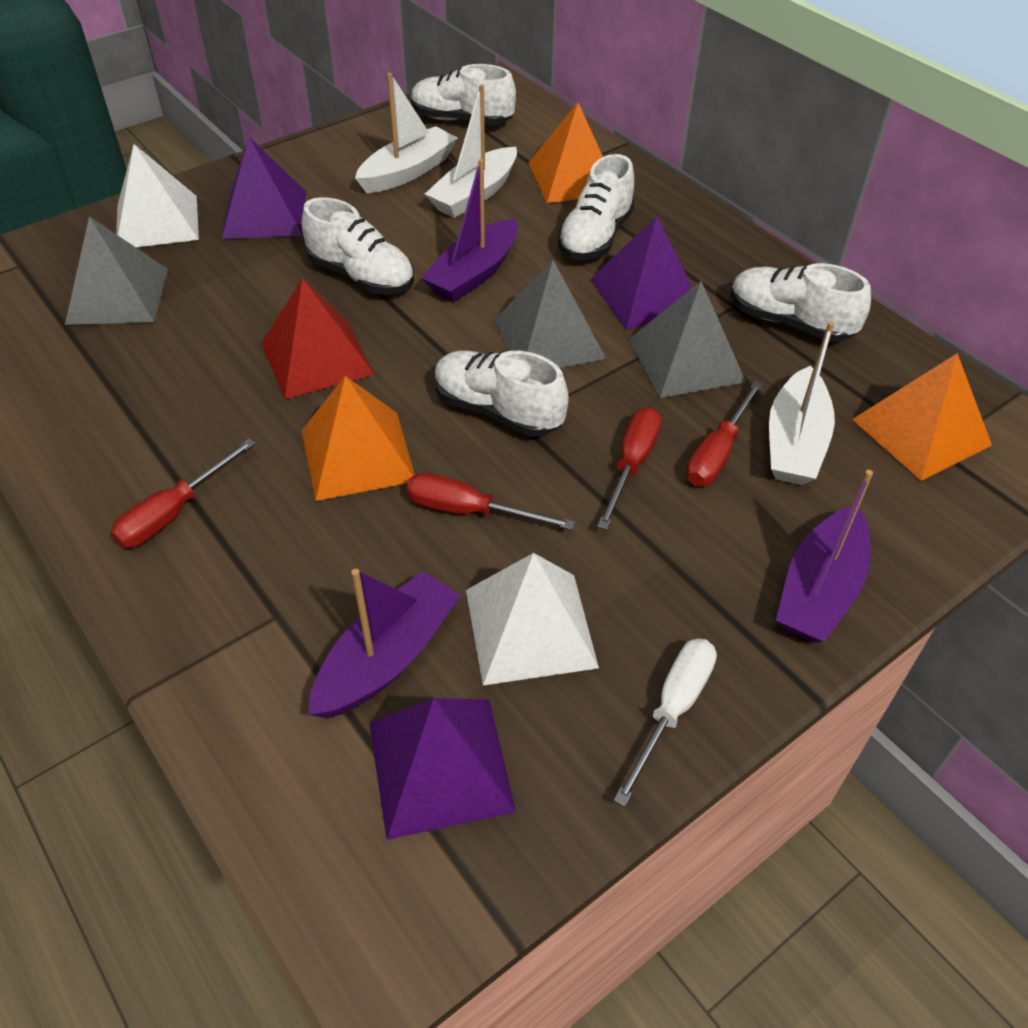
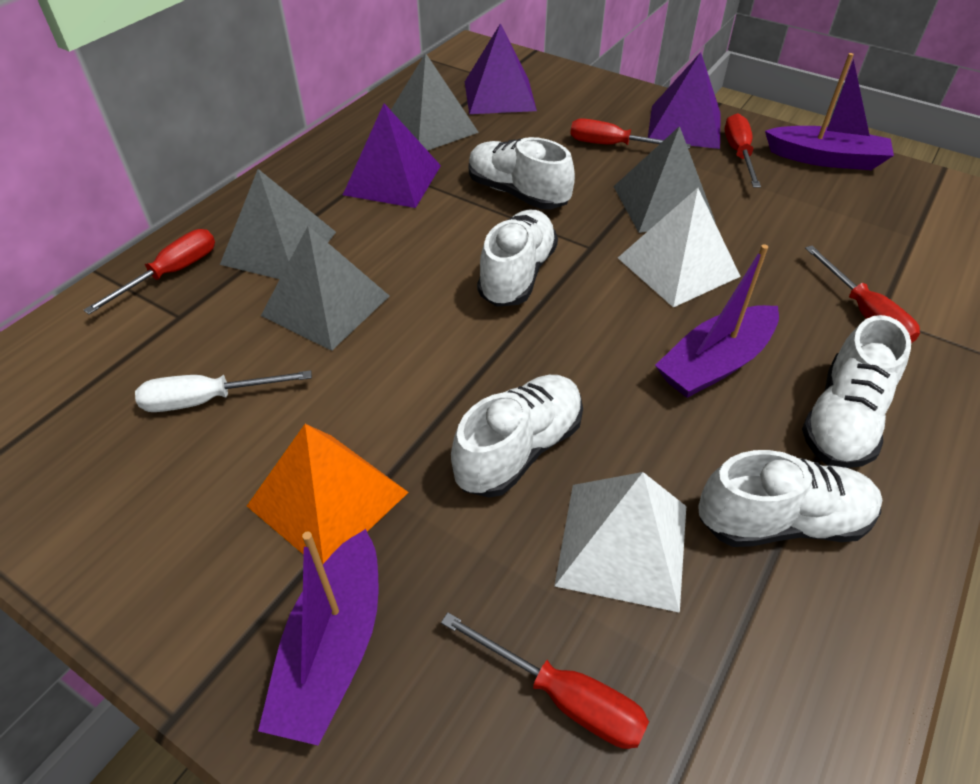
grey pyramid: 3 -> 4
orange pyramid: 3 -> 1
red pyramid: 1 -> 0
red screwdriver: 4 -> 5
white boat: 3 -> 0

